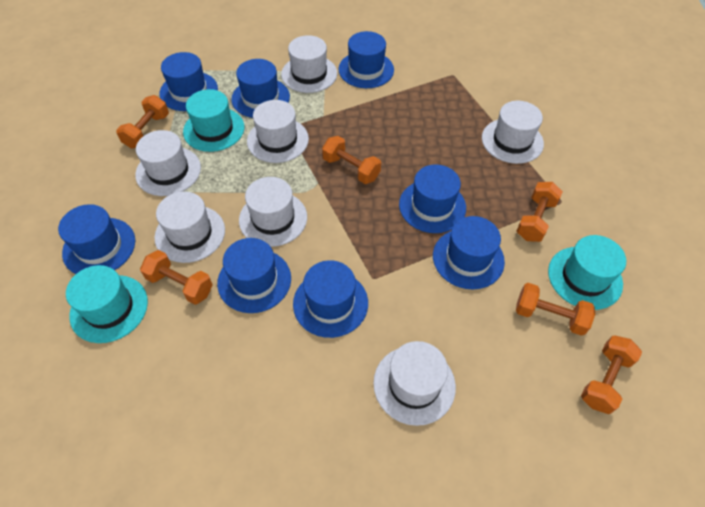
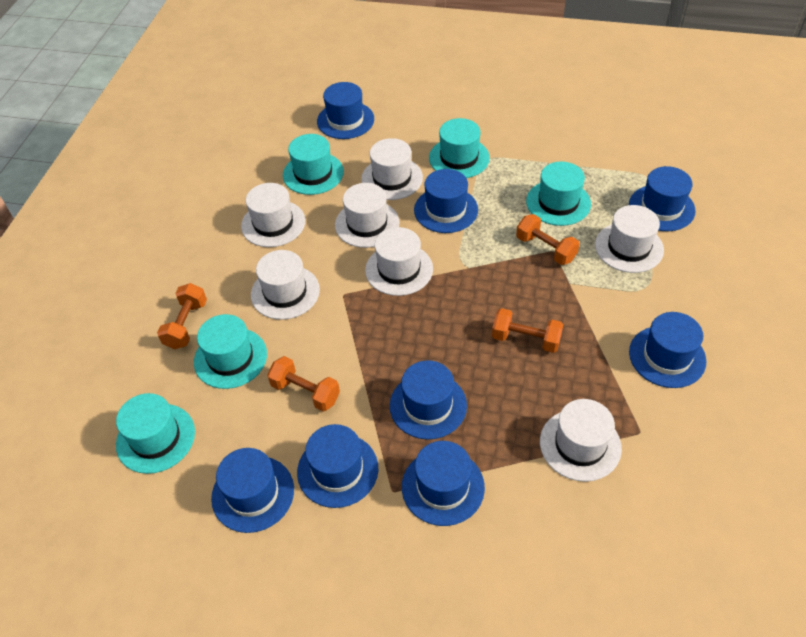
orange dumbbell: 6 -> 4
turquoise hat: 3 -> 5

